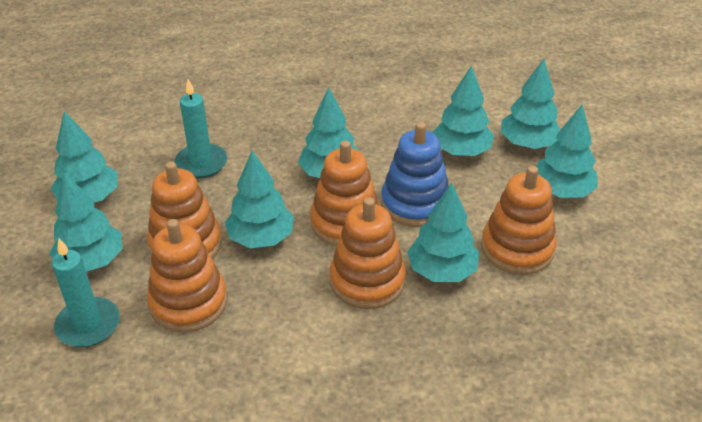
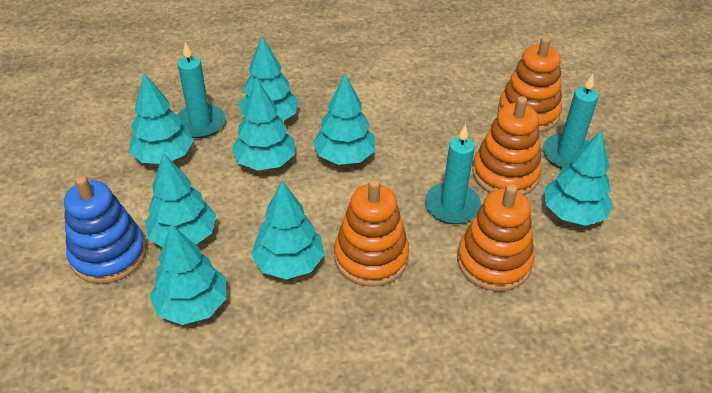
orange stacking toy: 5 -> 4
turquoise candle: 2 -> 3

